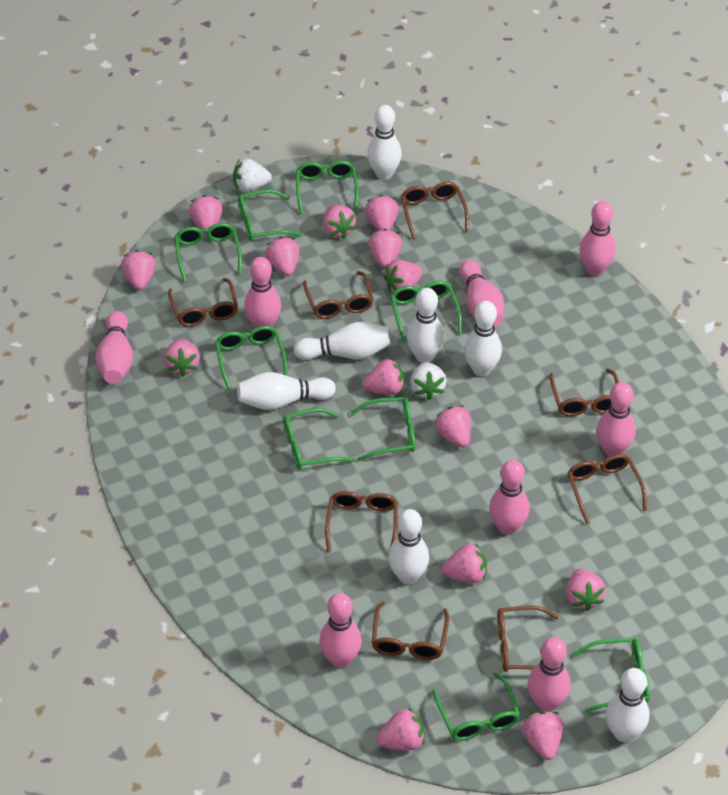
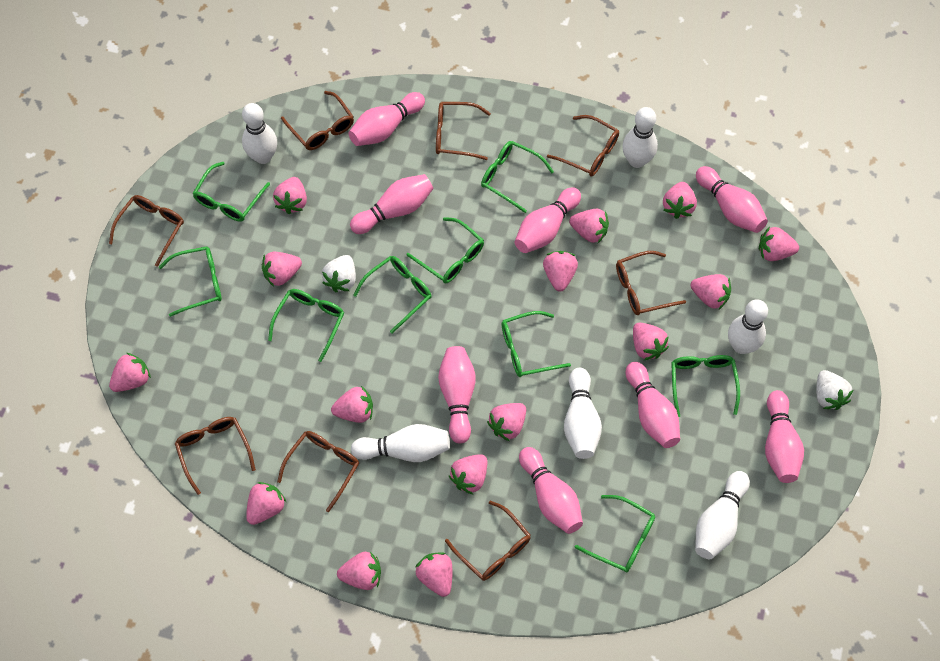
pink strawberry: 14 -> 15
white bowling pin: 7 -> 6

